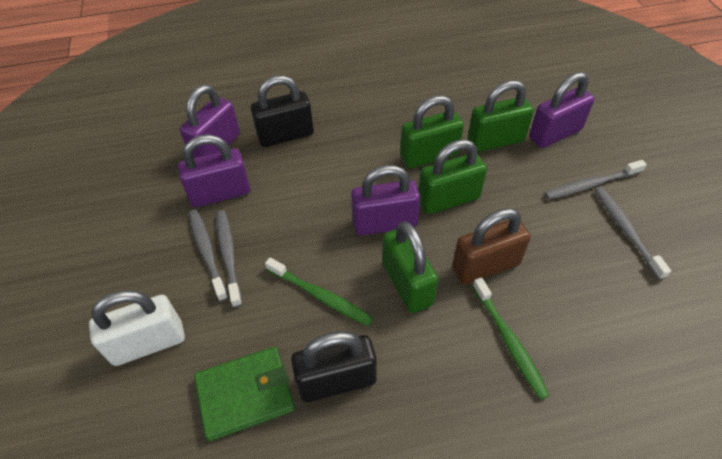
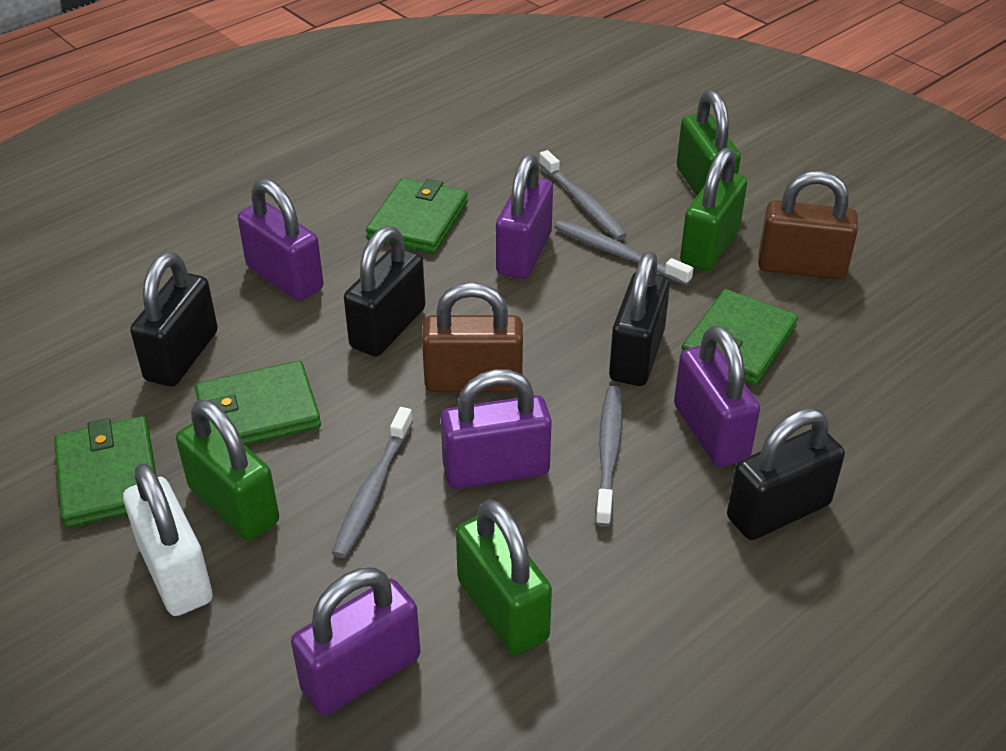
black padlock: 2 -> 4
brown padlock: 1 -> 2
green toothbrush: 2 -> 0
green wallet: 1 -> 4
purple padlock: 4 -> 5

